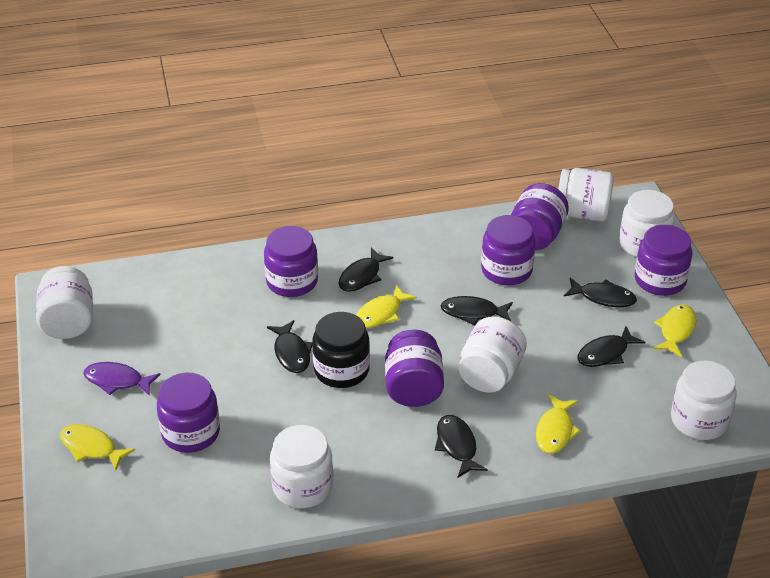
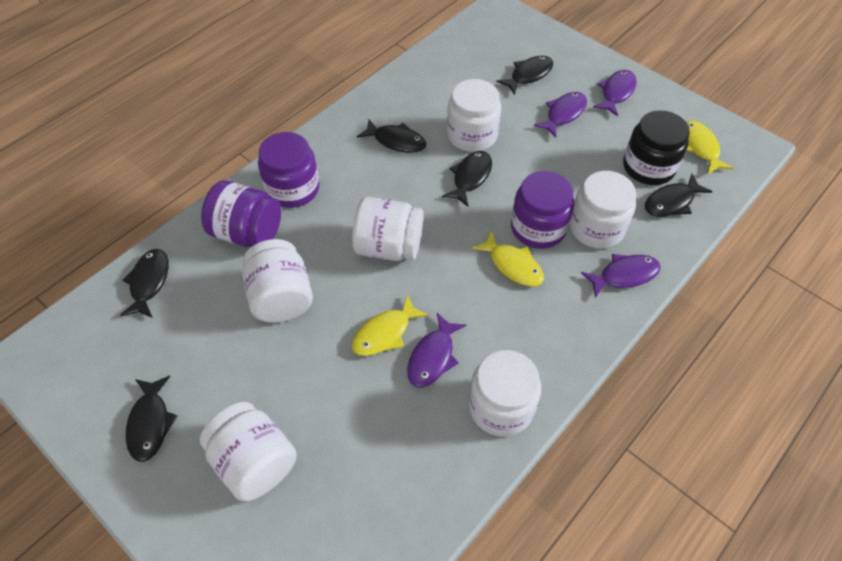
purple fish: 1 -> 4
purple jar: 6 -> 3
yellow fish: 4 -> 3

